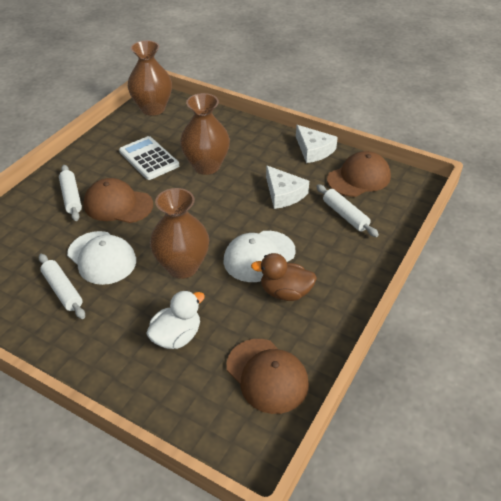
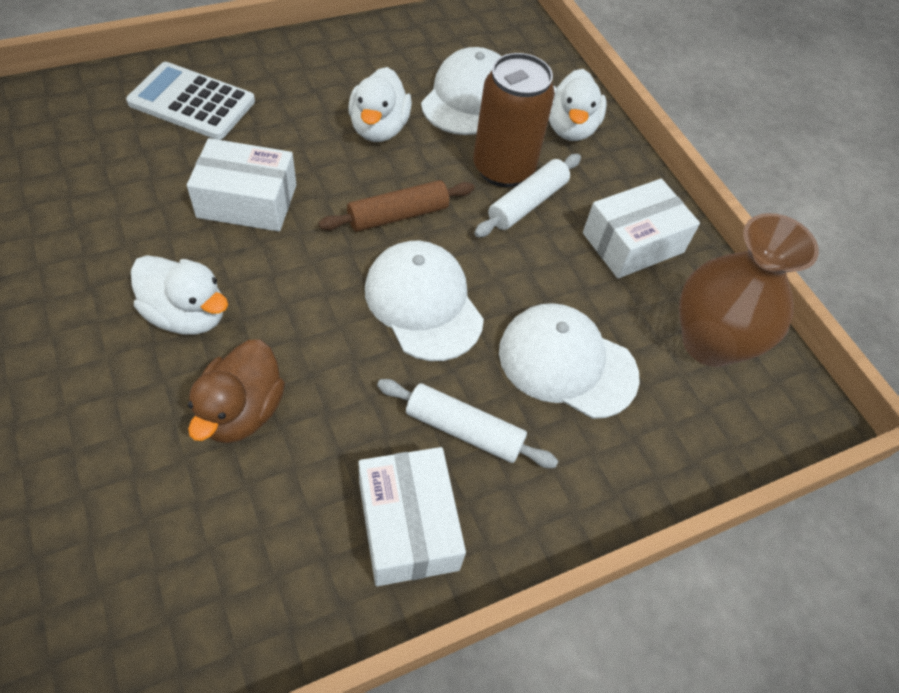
brown can: 0 -> 1
brown cap: 3 -> 0
brown rolling pin: 0 -> 1
brown vase: 3 -> 1
white box: 0 -> 3
white cap: 2 -> 3
white cheese: 2 -> 0
white duck: 1 -> 3
white rolling pin: 3 -> 2

